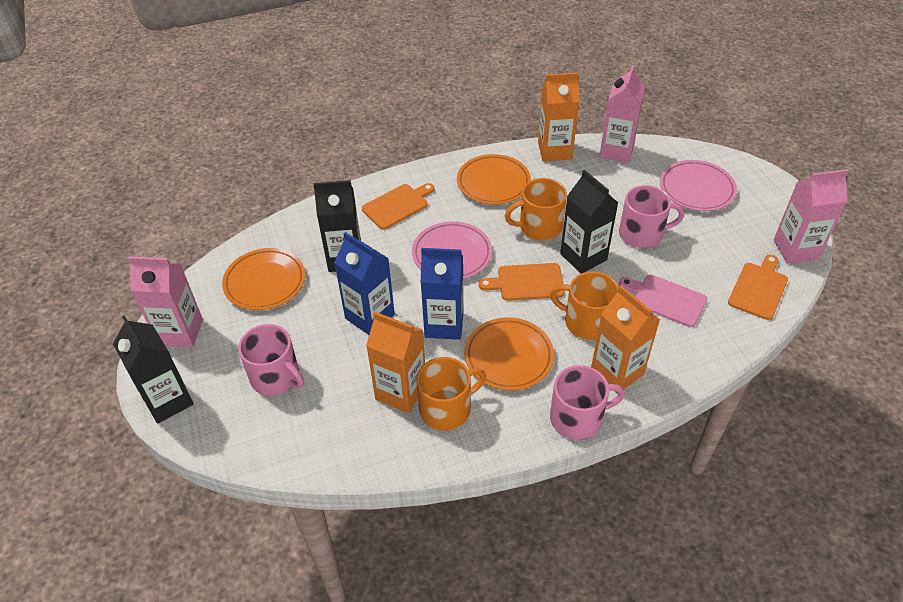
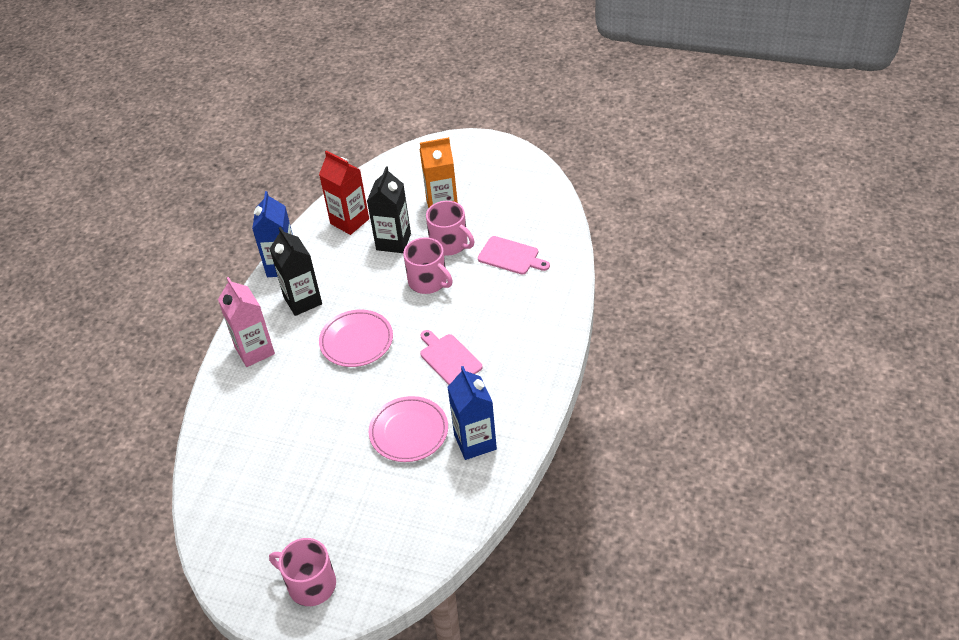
black carton: 3 -> 2
orange carton: 3 -> 1
orange cutting board: 3 -> 0
orange mug: 3 -> 0
orange plate: 3 -> 0
pink carton: 3 -> 1
pink cutting board: 1 -> 2
red carton: 0 -> 1

